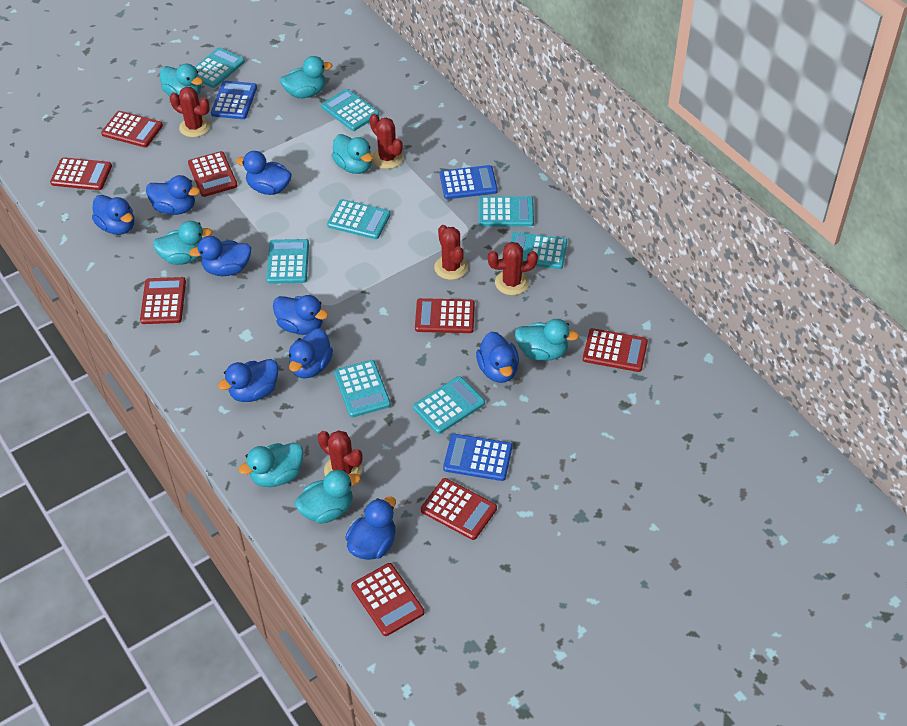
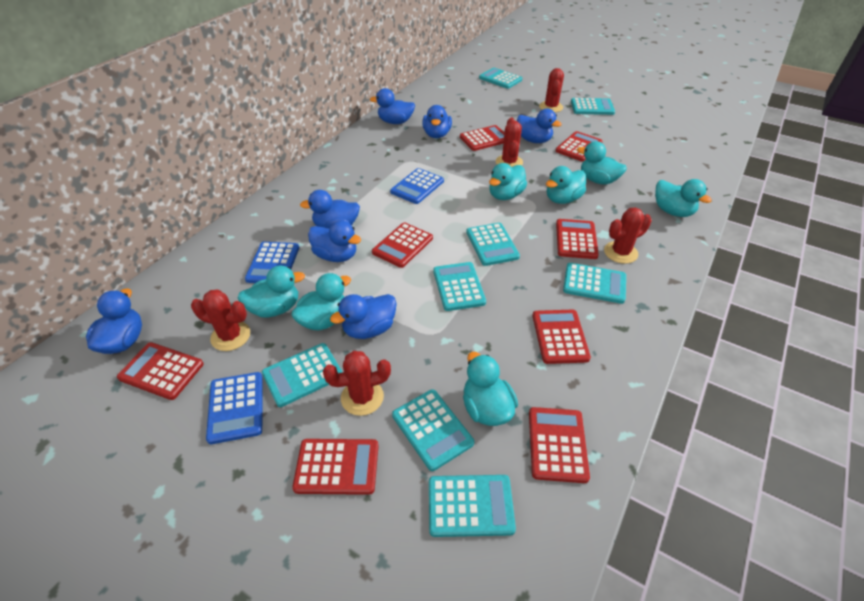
blue duck: 9 -> 7

